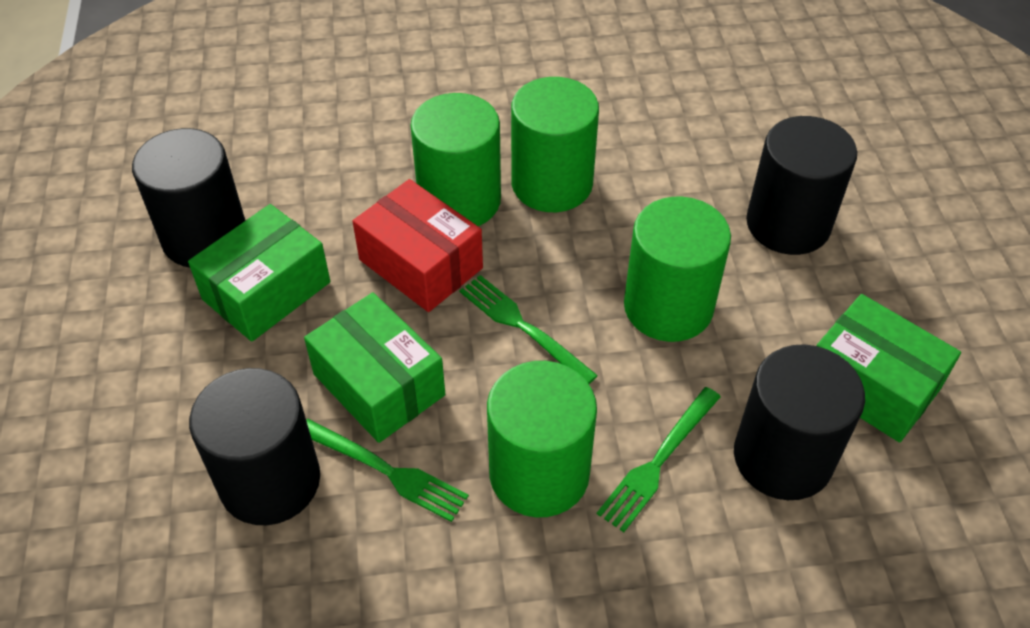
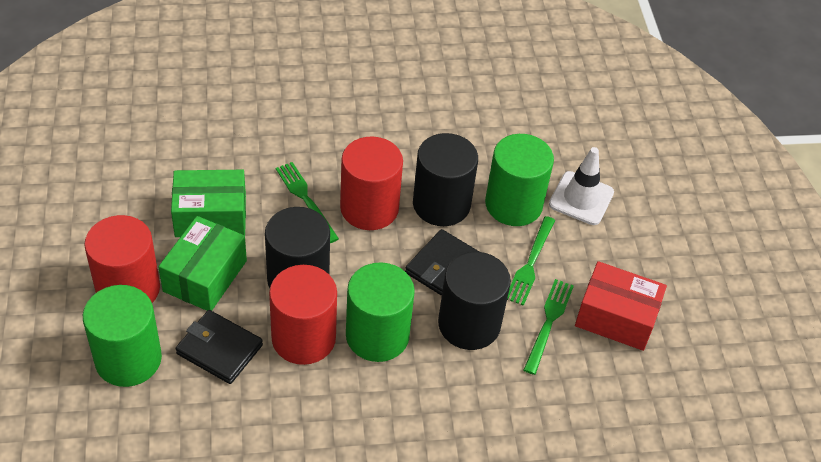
black cylinder: 4 -> 3
black wallet: 0 -> 2
green box: 3 -> 2
green cylinder: 4 -> 3
red cylinder: 0 -> 3
white traffic cone: 0 -> 1

